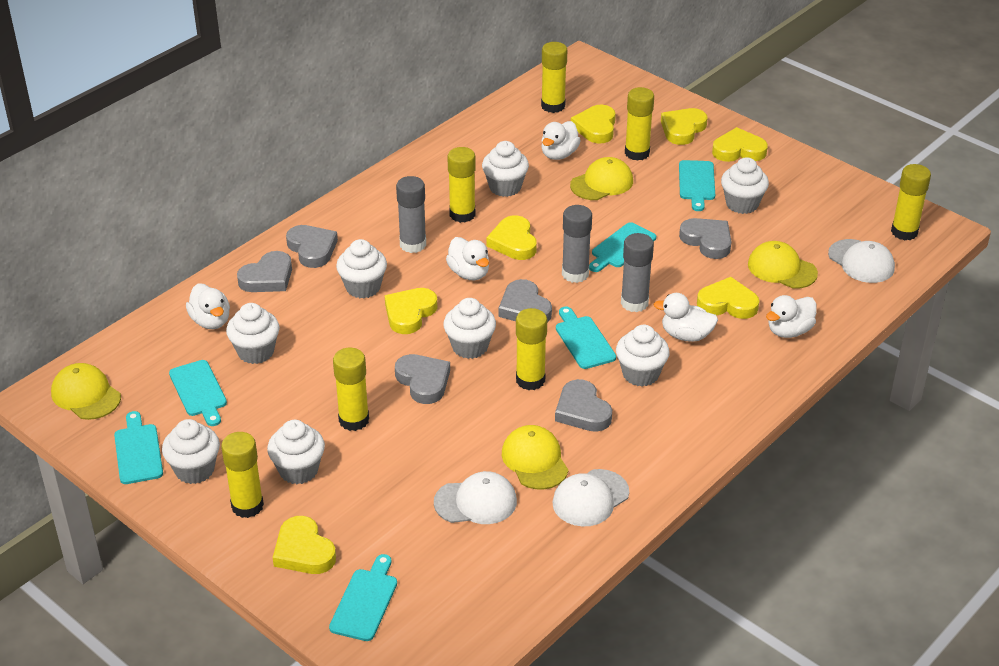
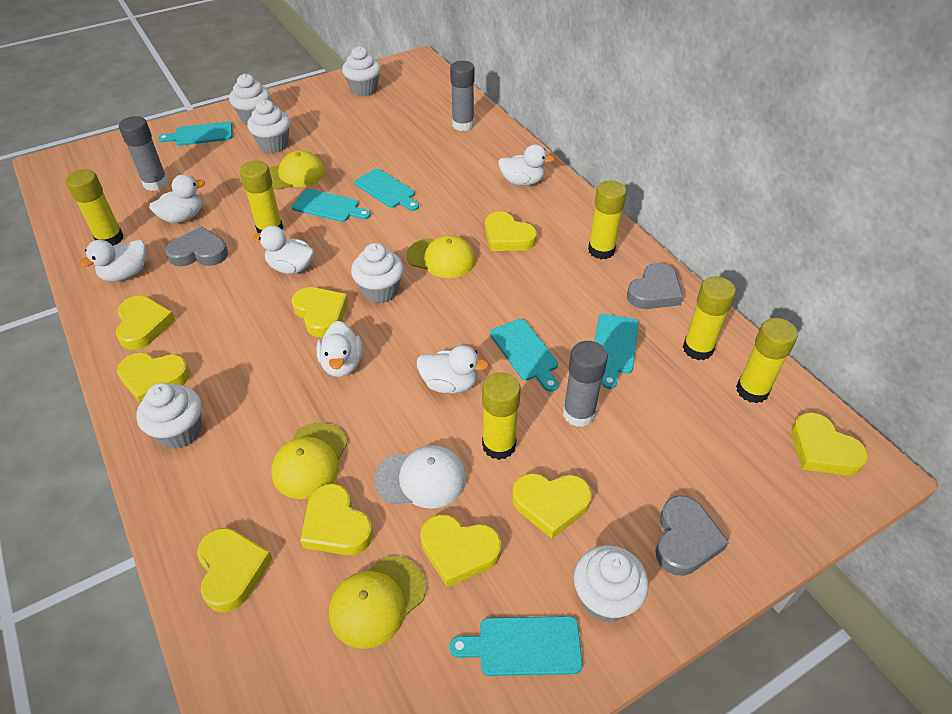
grey heart: 6 -> 3
white cap: 3 -> 1
white cupcake: 8 -> 6
white duck: 5 -> 6
yellow glue stick: 7 -> 6
yellow heart: 7 -> 9

